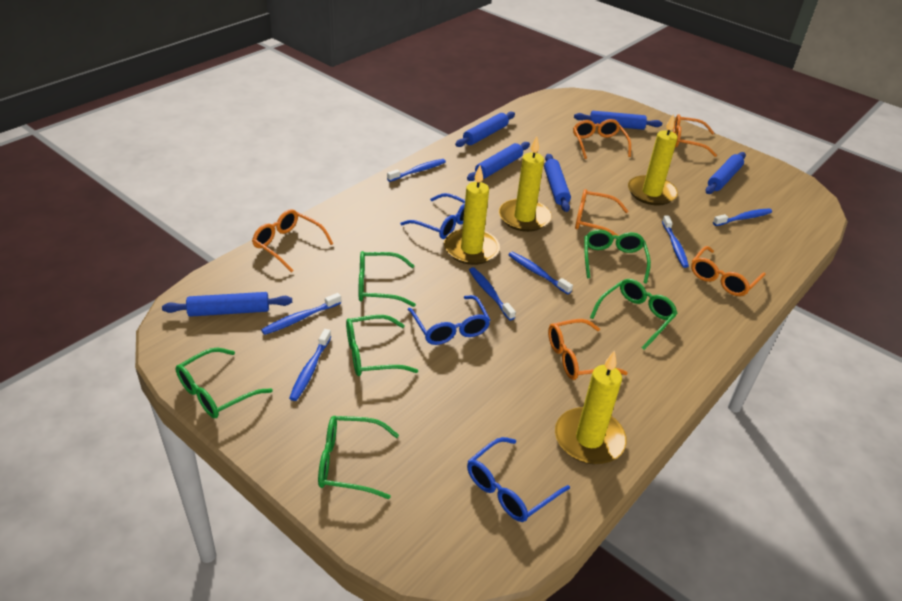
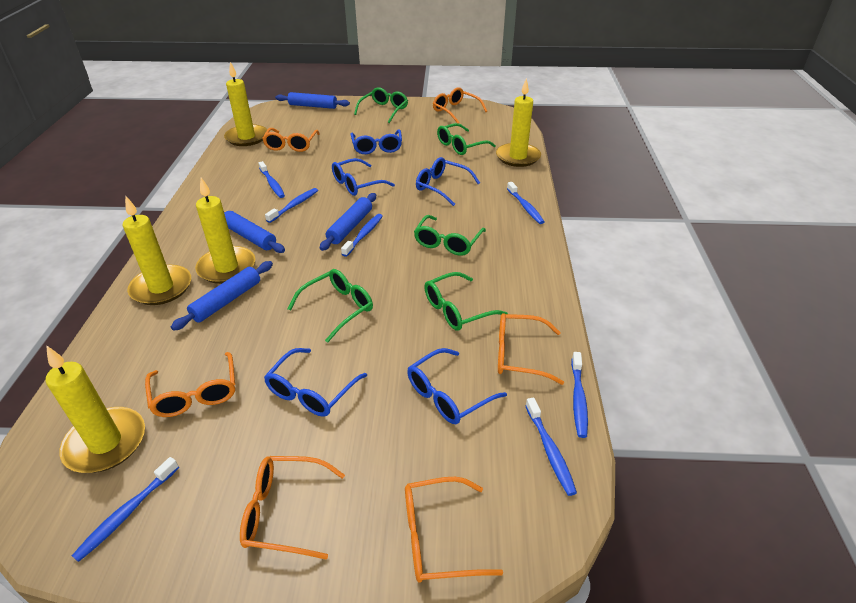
blue glasses: 3 -> 5
blue rolling pin: 6 -> 4
green glasses: 6 -> 5
yellow candle: 4 -> 5

